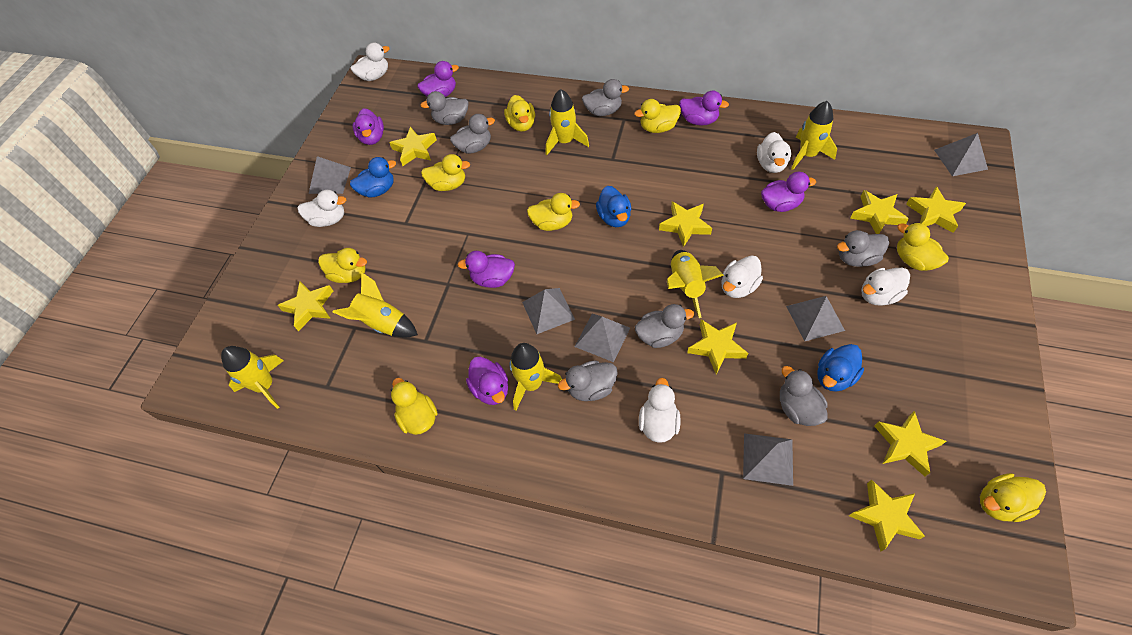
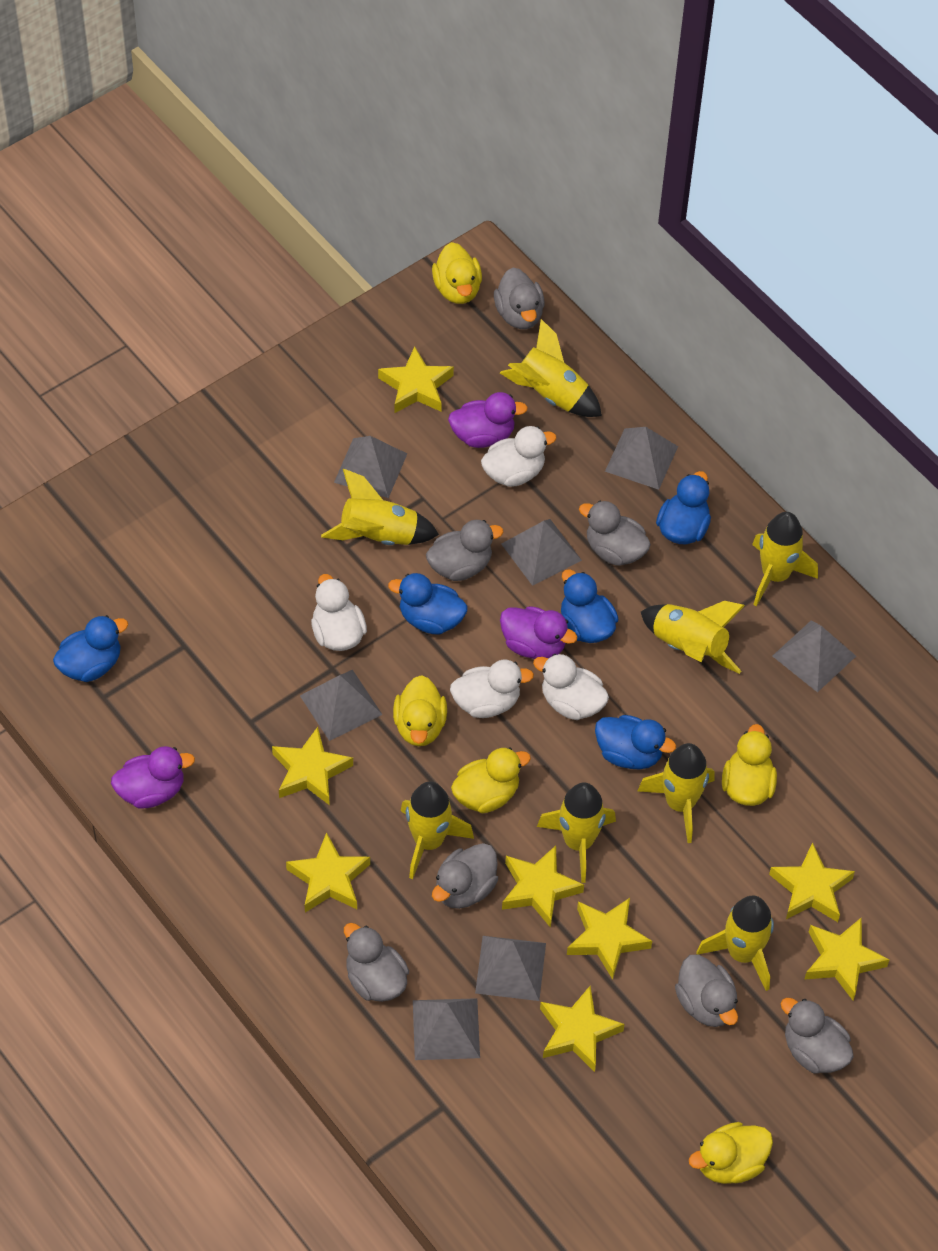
blue duck: 3 -> 5
grey pyramid: 6 -> 7
purple duck: 6 -> 3
white duck: 6 -> 4
yellow duck: 8 -> 5
yellow rocket: 6 -> 8

